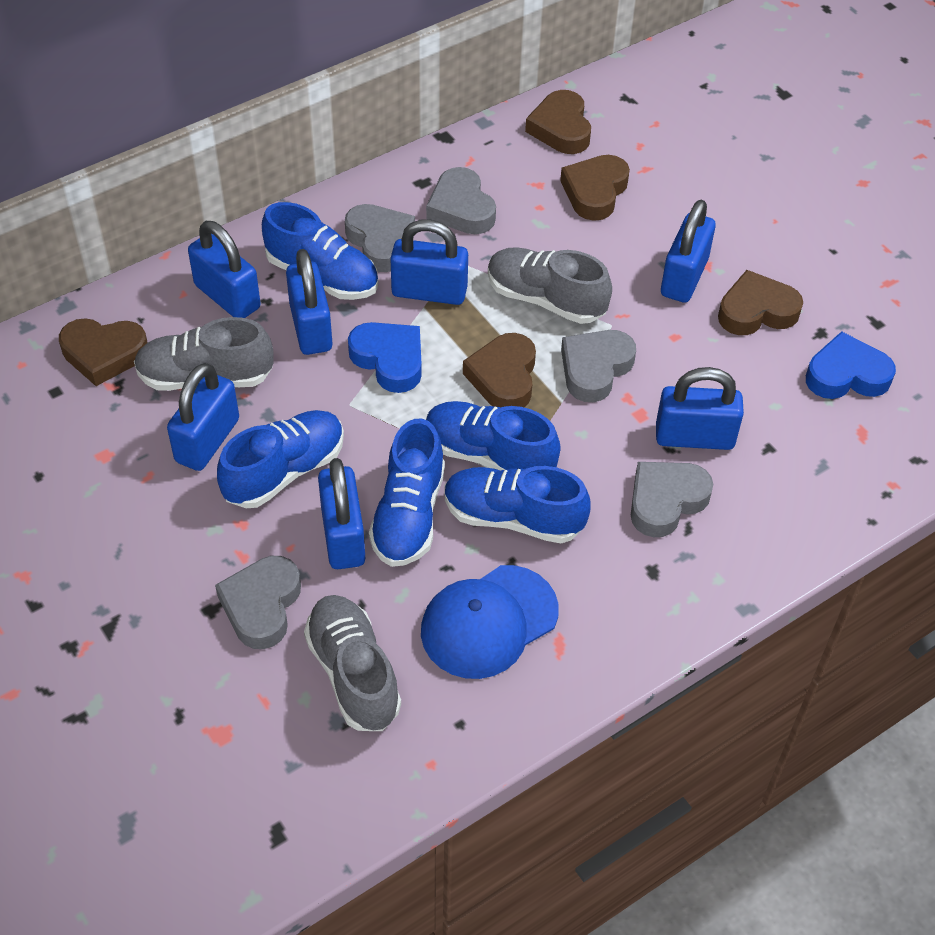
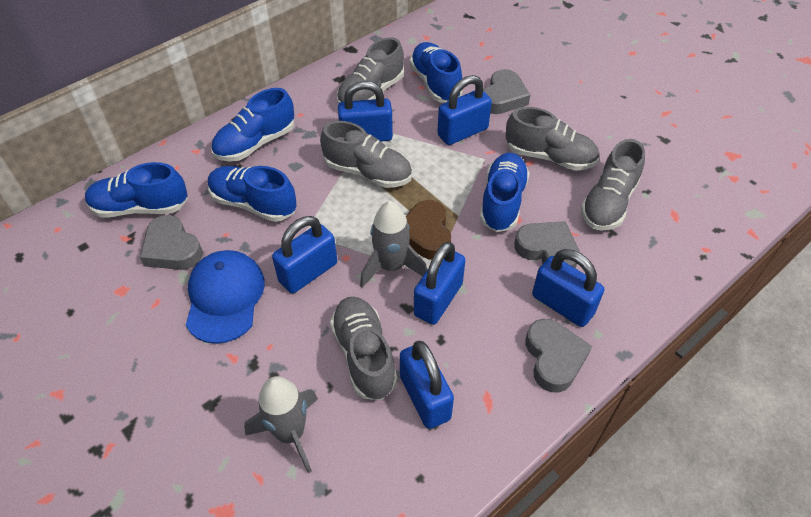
blue heart: 2 -> 0
blue padlock: 7 -> 6
brown heart: 5 -> 1
grey heart: 5 -> 4
grey rocket: 0 -> 2
grey shoe: 3 -> 5

